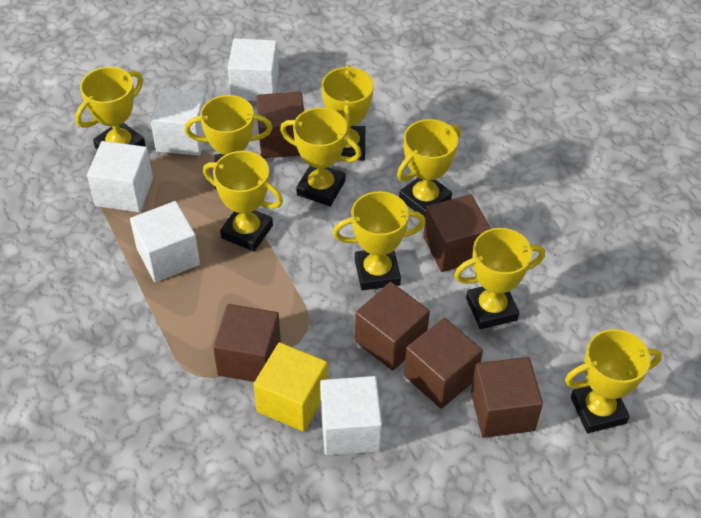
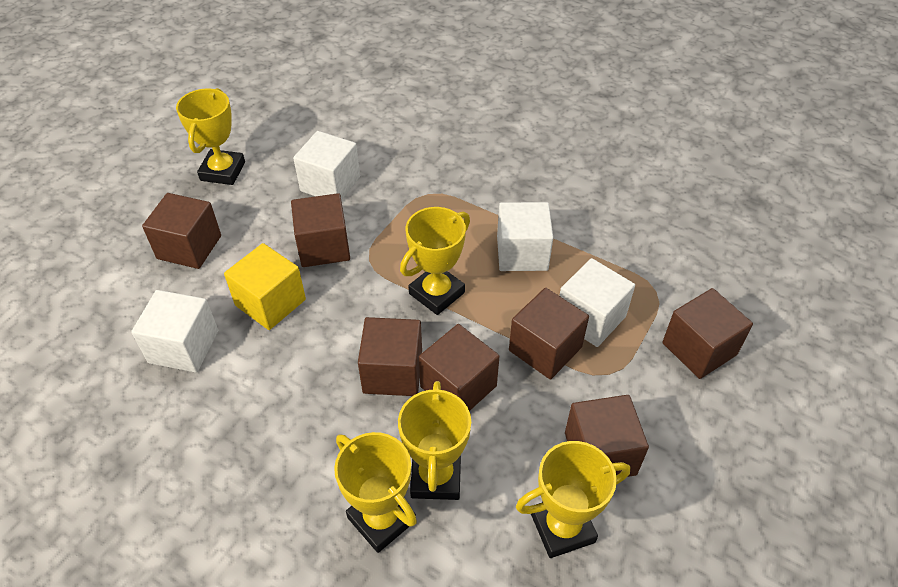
brown cube: 6 -> 7
white cube: 5 -> 4
yellow trophy: 9 -> 5

